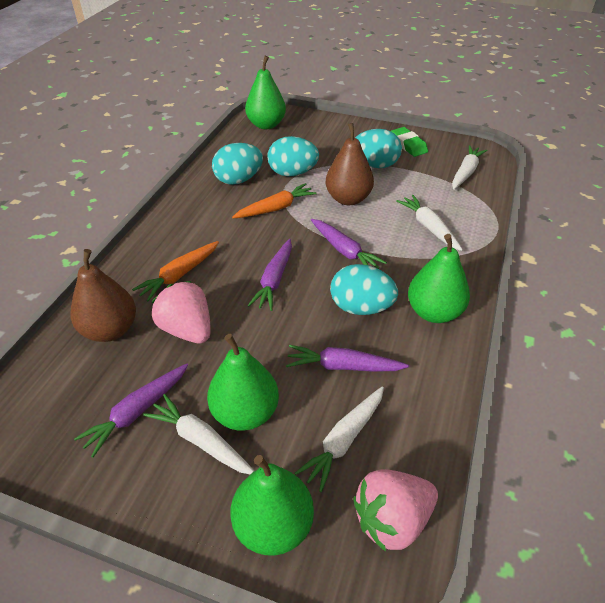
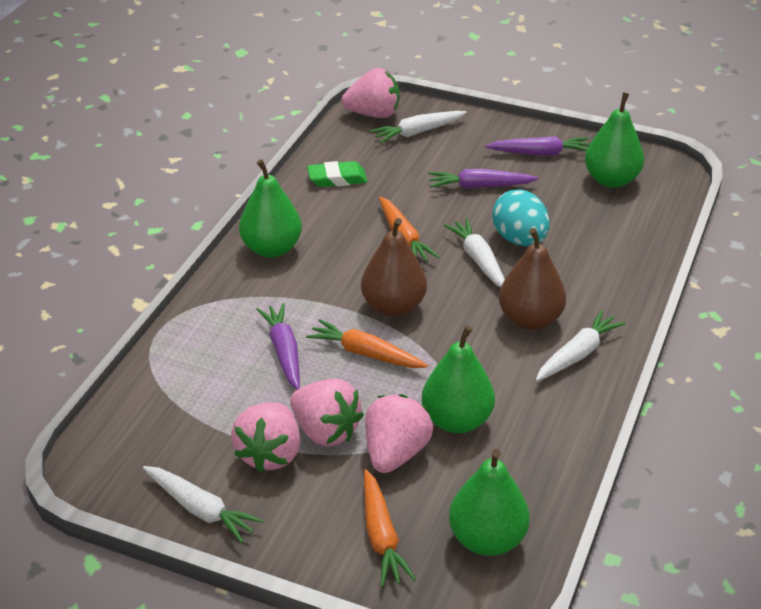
orange carrot: 2 -> 3
pink strawberry: 2 -> 4
purple carrot: 4 -> 3
turquoise egg: 4 -> 1

